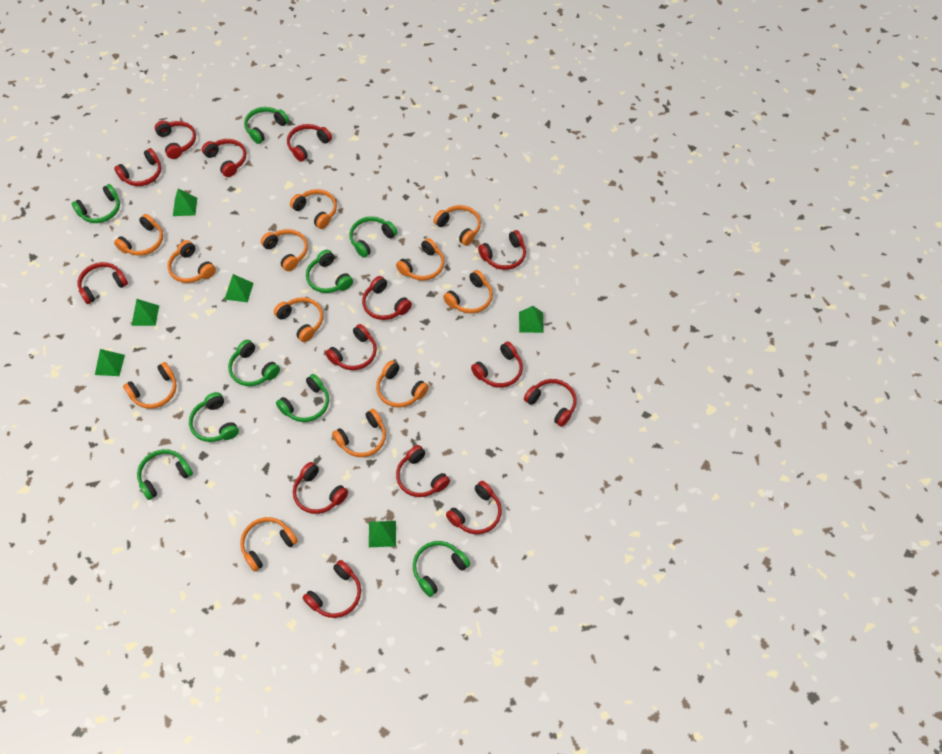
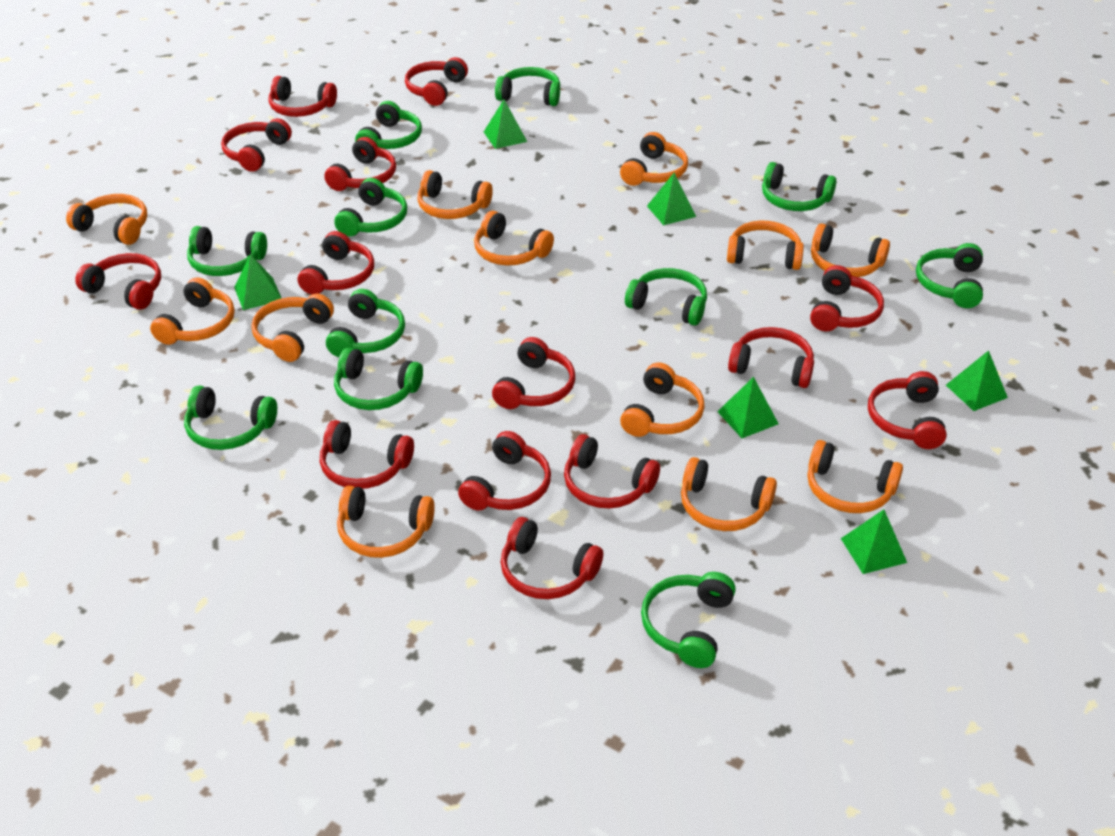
green headphones: 9 -> 11

